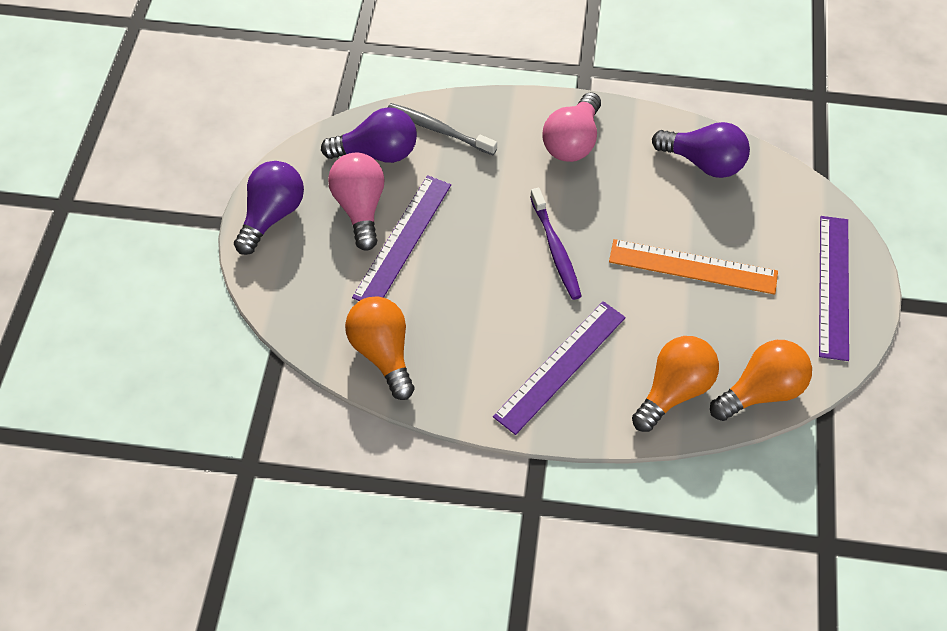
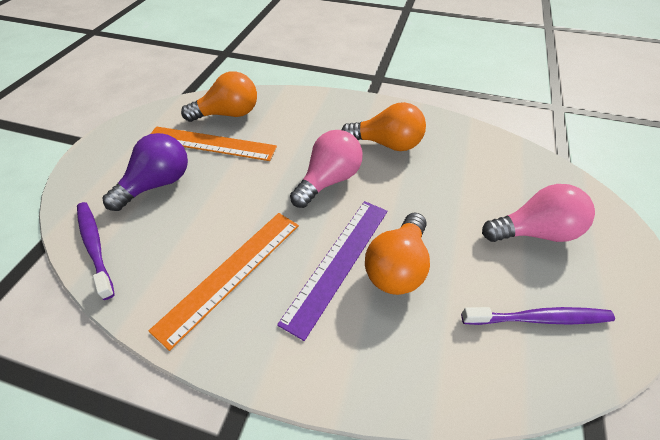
grey toothbrush: 1 -> 0
orange ruler: 1 -> 2
purple light bulb: 3 -> 1
purple ruler: 3 -> 1
purple toothbrush: 1 -> 2

